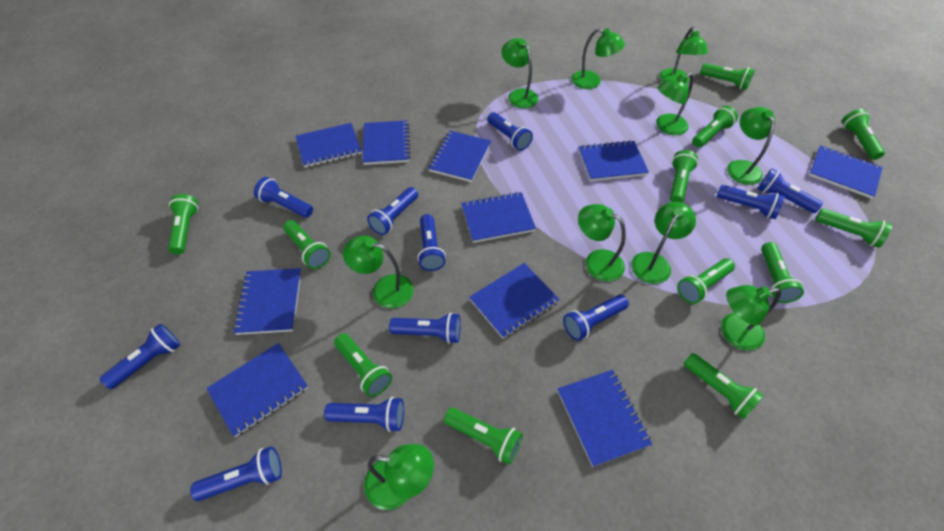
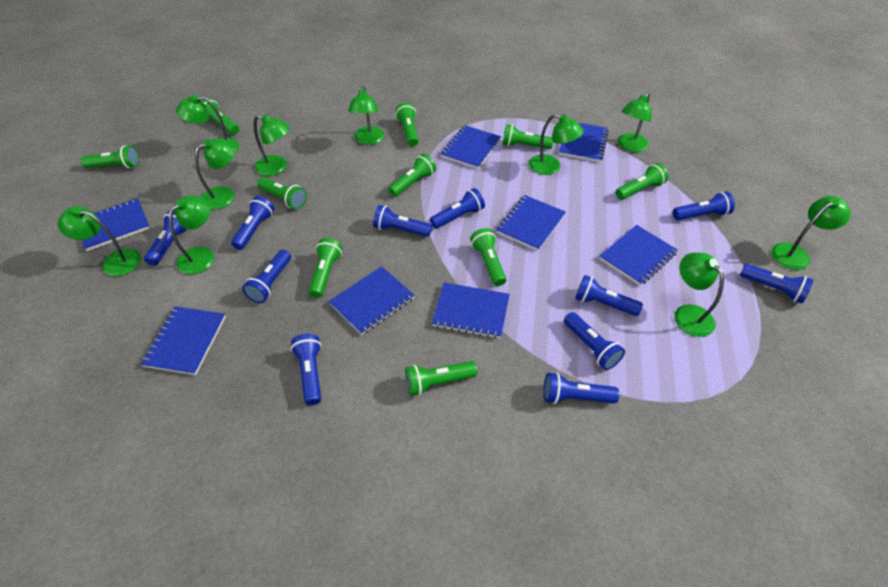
blue notebook: 10 -> 8
green flashlight: 12 -> 10

